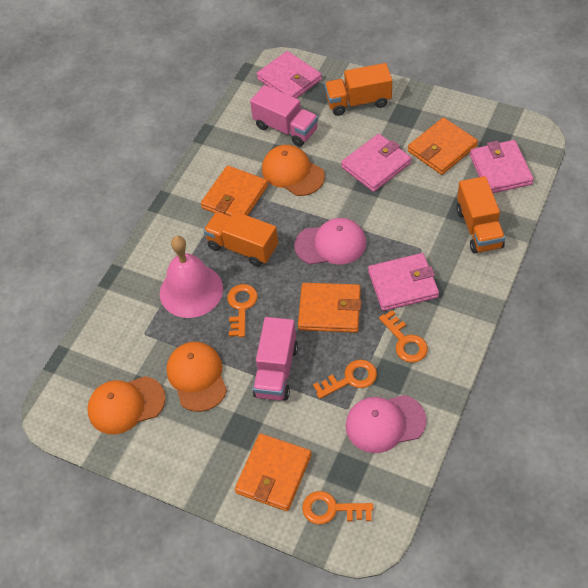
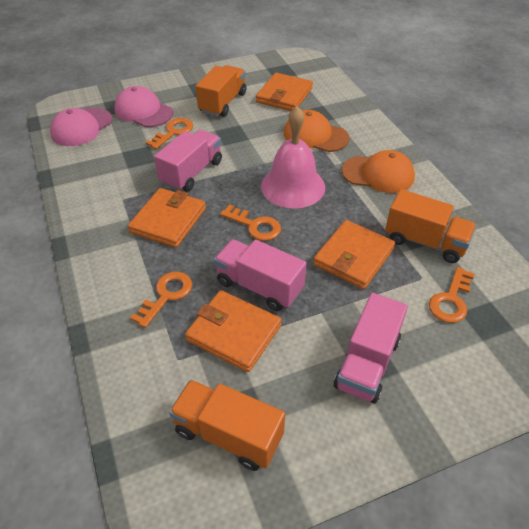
orange cap: 3 -> 2
pink truck: 2 -> 3
pink wallet: 4 -> 0

